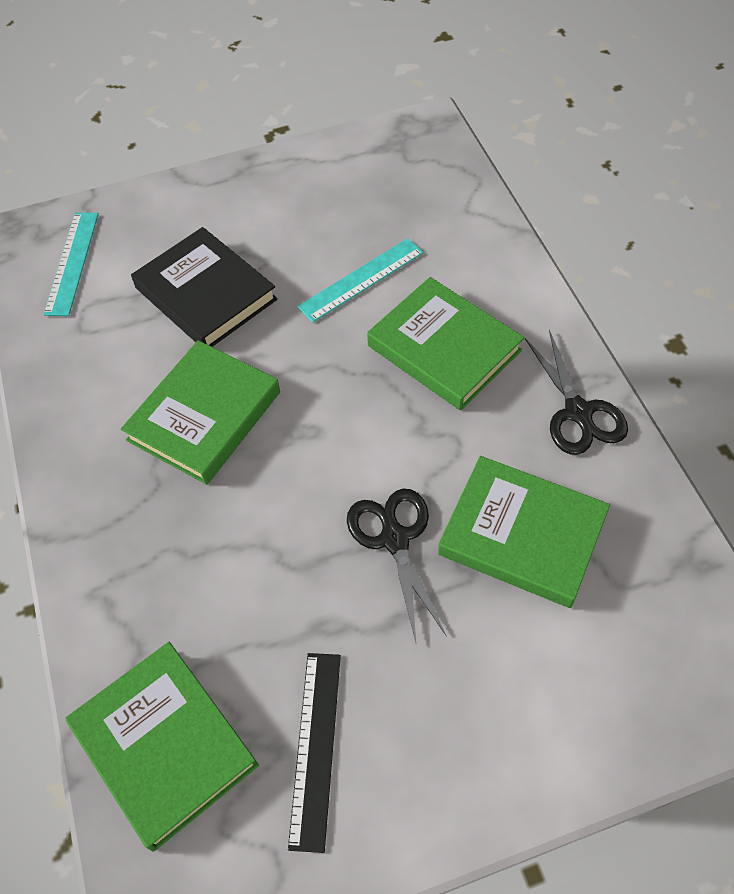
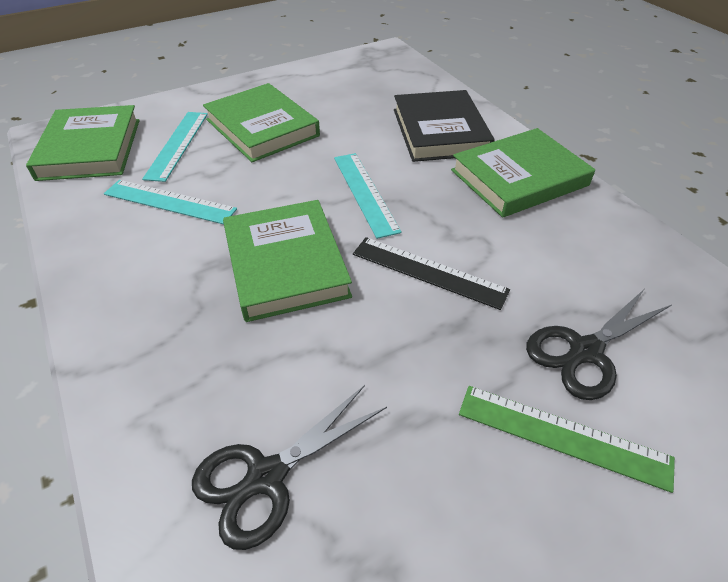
green ruler: 0 -> 1
turquoise ruler: 2 -> 3

